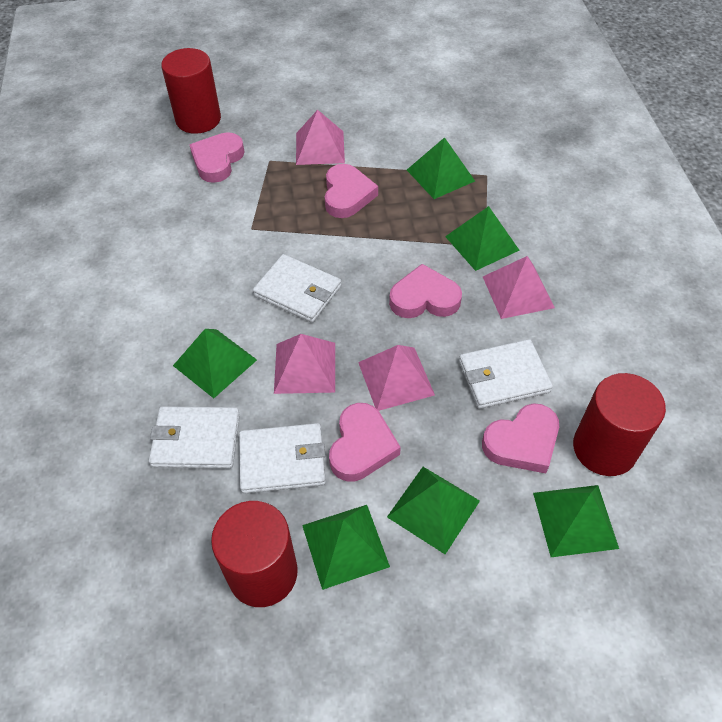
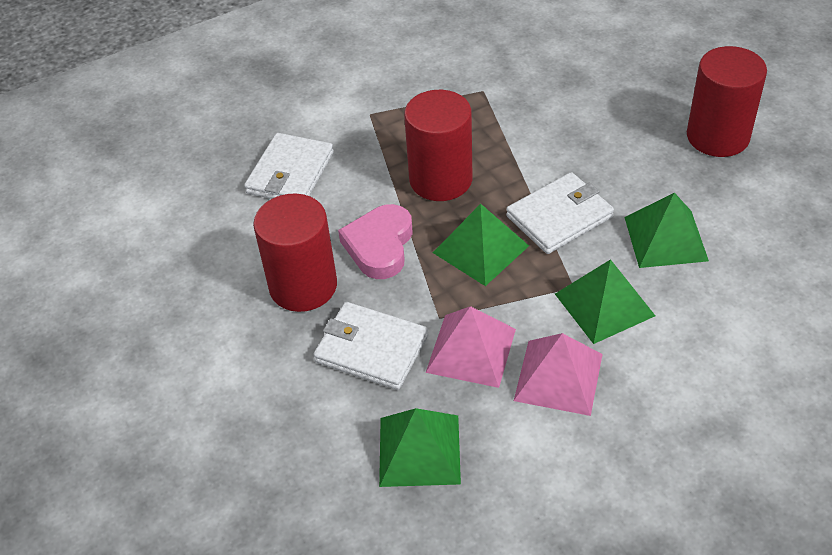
green pyramid: 6 -> 4
pink heart: 5 -> 1
pink pyramid: 4 -> 2
white wallet: 4 -> 3

